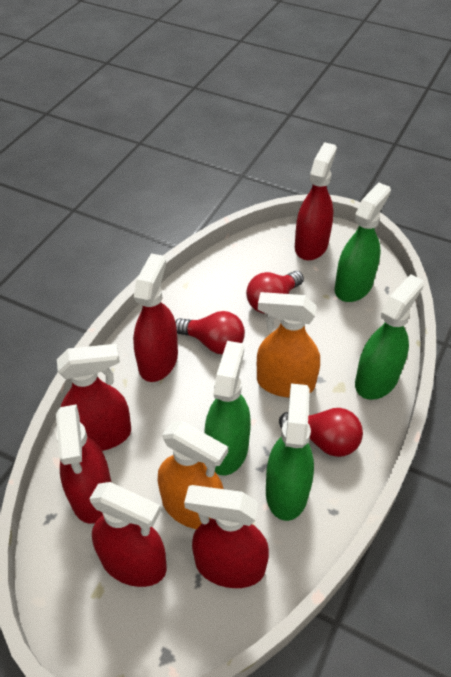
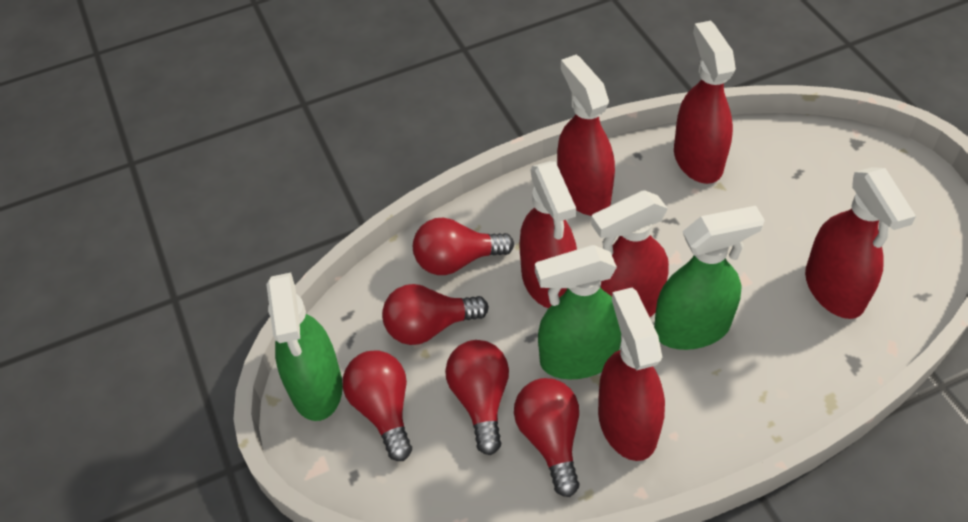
green spray bottle: 4 -> 3
orange spray bottle: 2 -> 0
red light bulb: 3 -> 5

